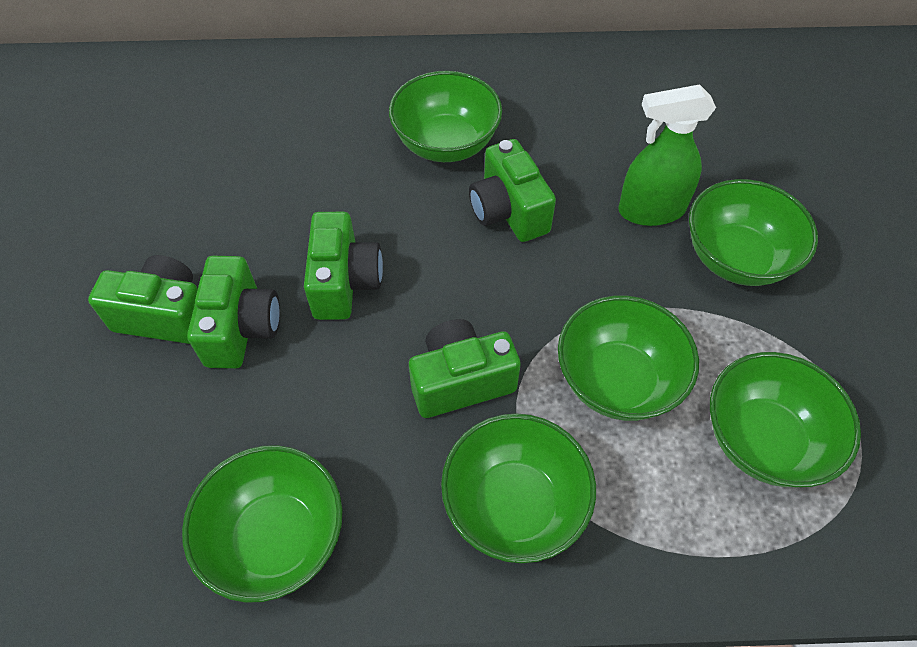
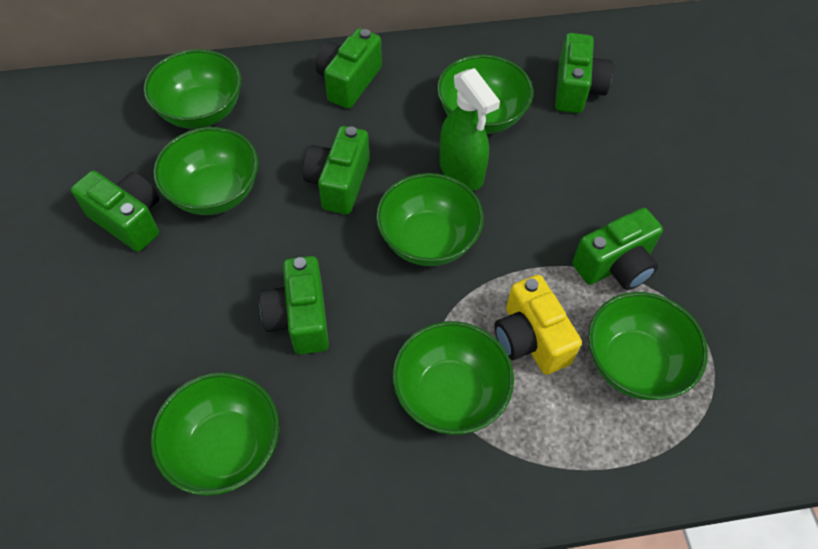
green bowl: 6 -> 7
green camera: 5 -> 6
yellow camera: 0 -> 1

